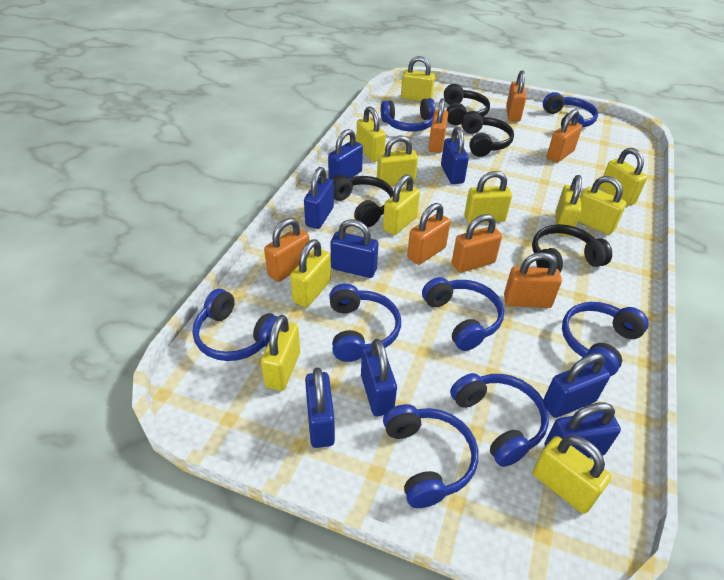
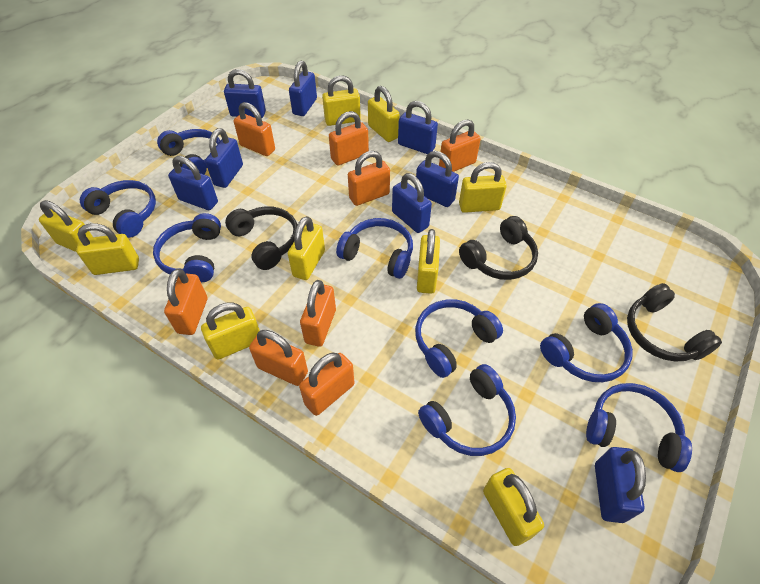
black headphones: 4 -> 3
orange padlock: 7 -> 8
yellow padlock: 11 -> 9

